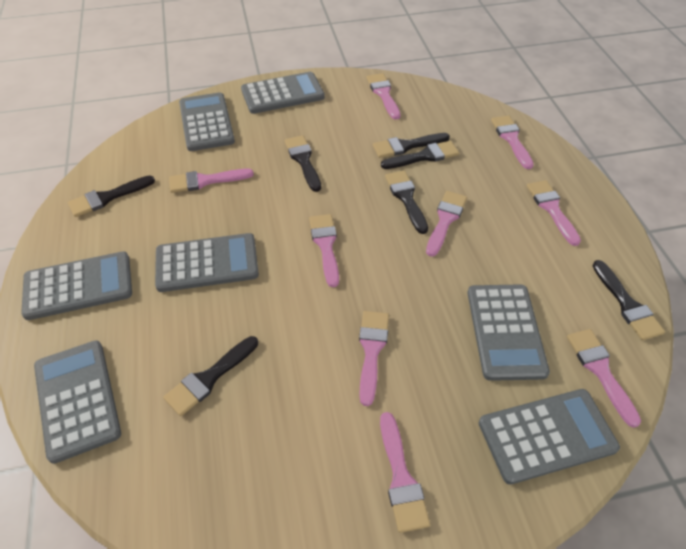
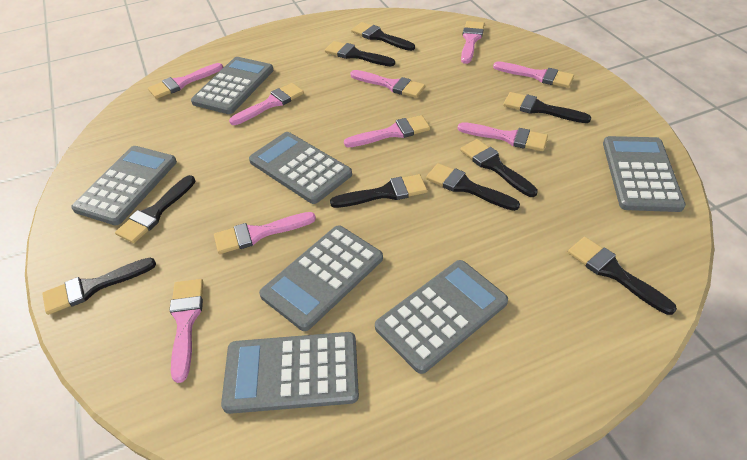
black brush: 7 -> 9

